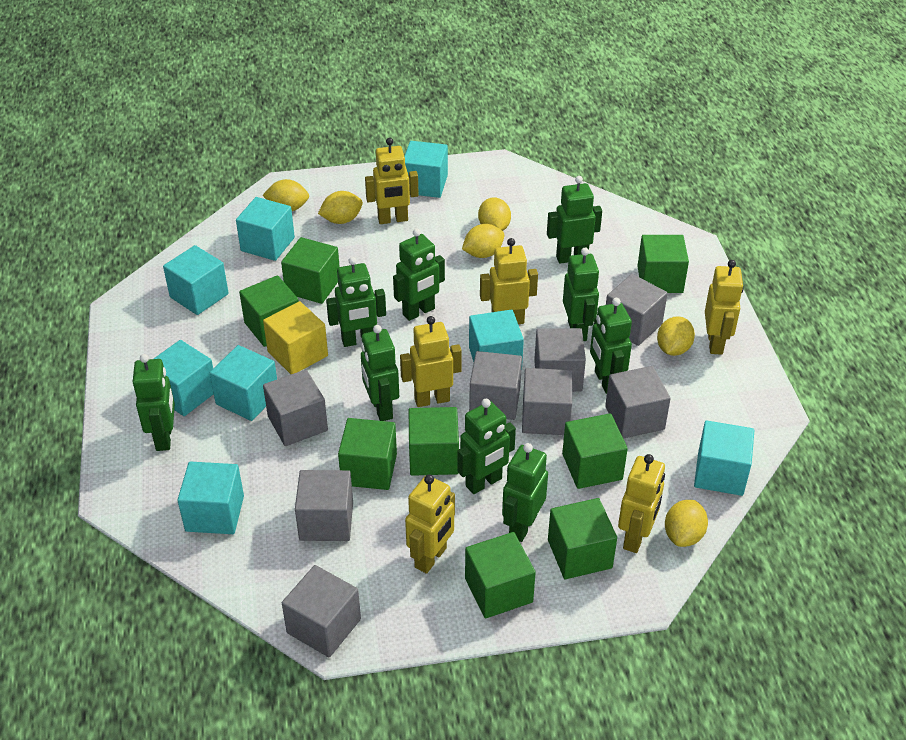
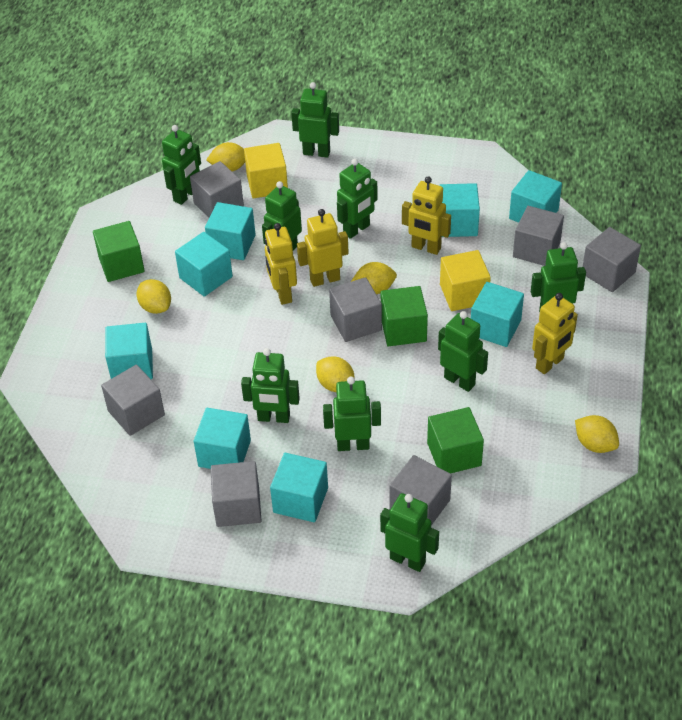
green cube: 8 -> 3
grey cube: 8 -> 7
yellow cube: 1 -> 2
yellow lemon: 6 -> 5
yellow robot: 6 -> 4

